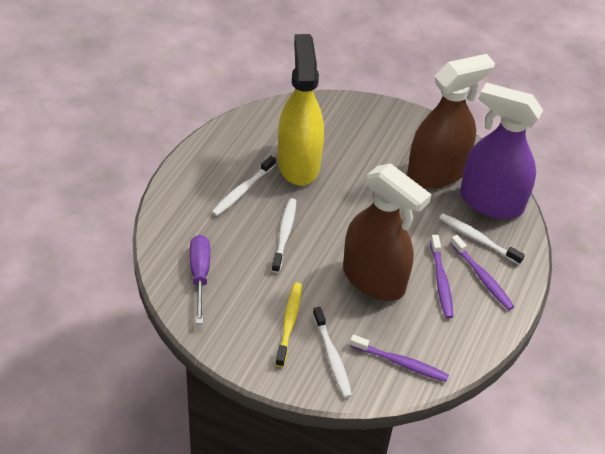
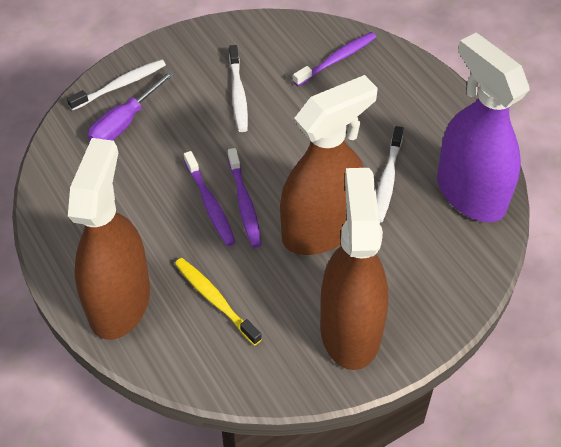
brown spray bottle: 2 -> 3
white toothbrush: 4 -> 3
yellow spray bottle: 1 -> 0

